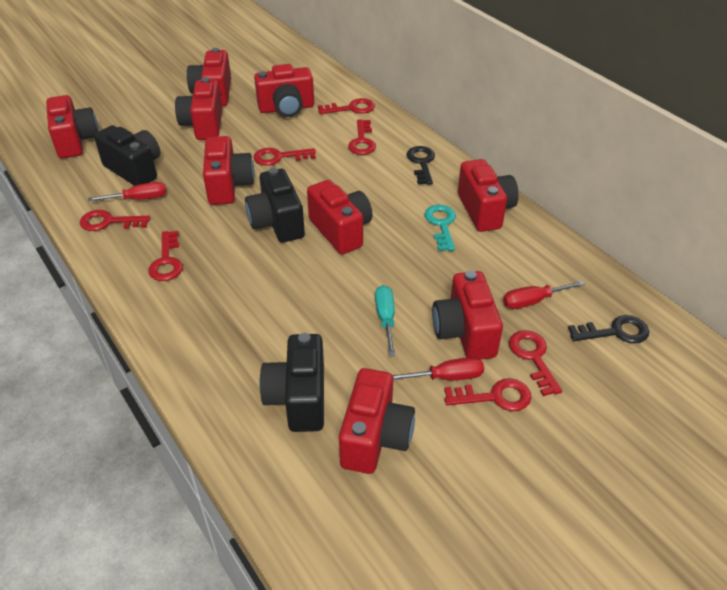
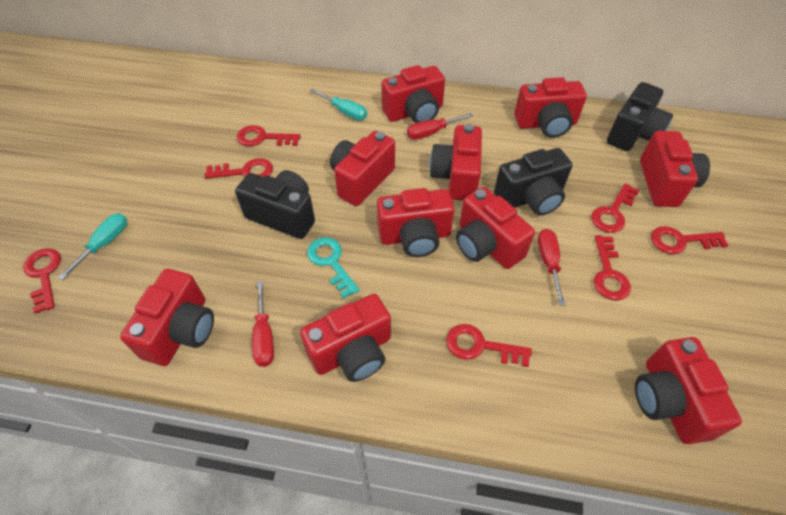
black key: 2 -> 0
red camera: 9 -> 10
turquoise screwdriver: 1 -> 2

